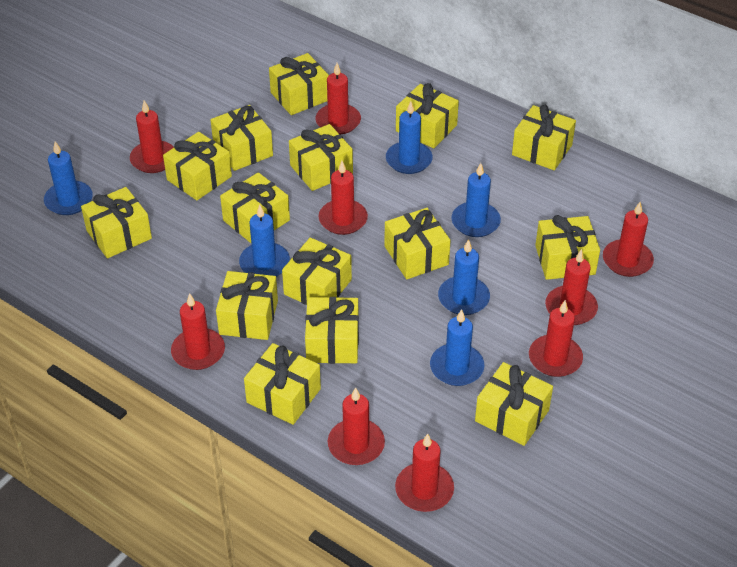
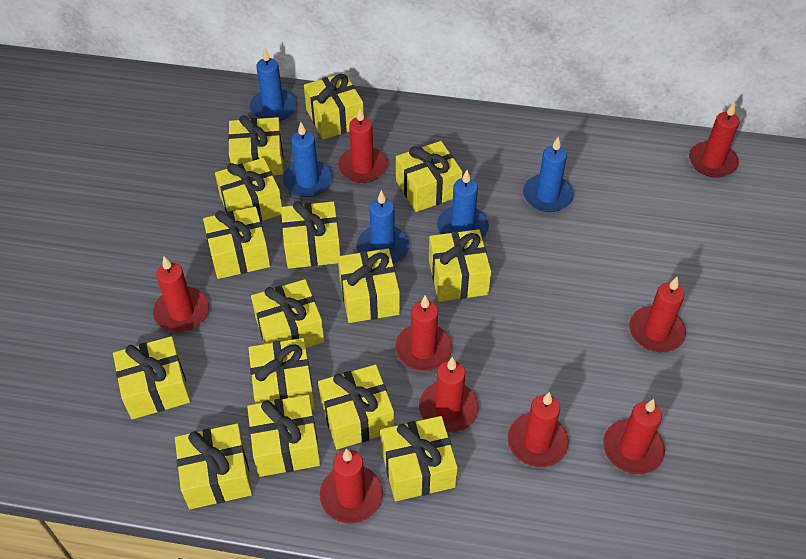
blue candle: 6 -> 5

